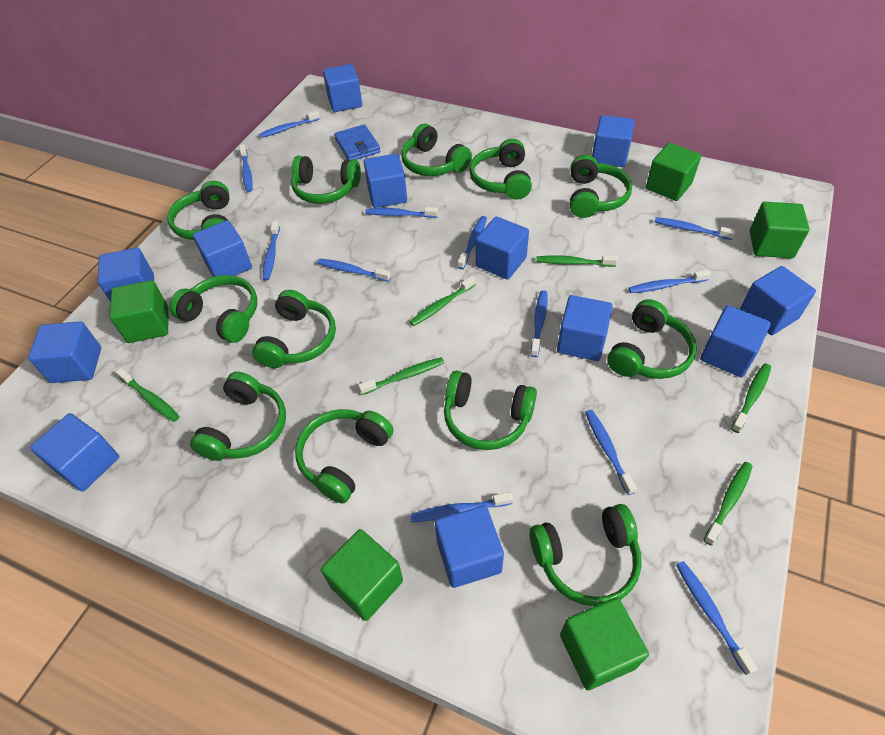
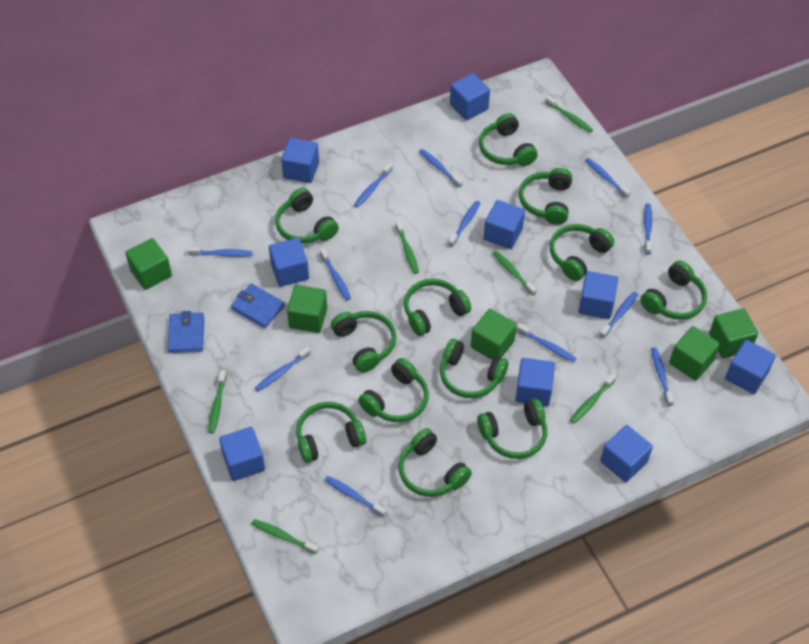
blue cube: 12 -> 9
blue wallet: 1 -> 2

